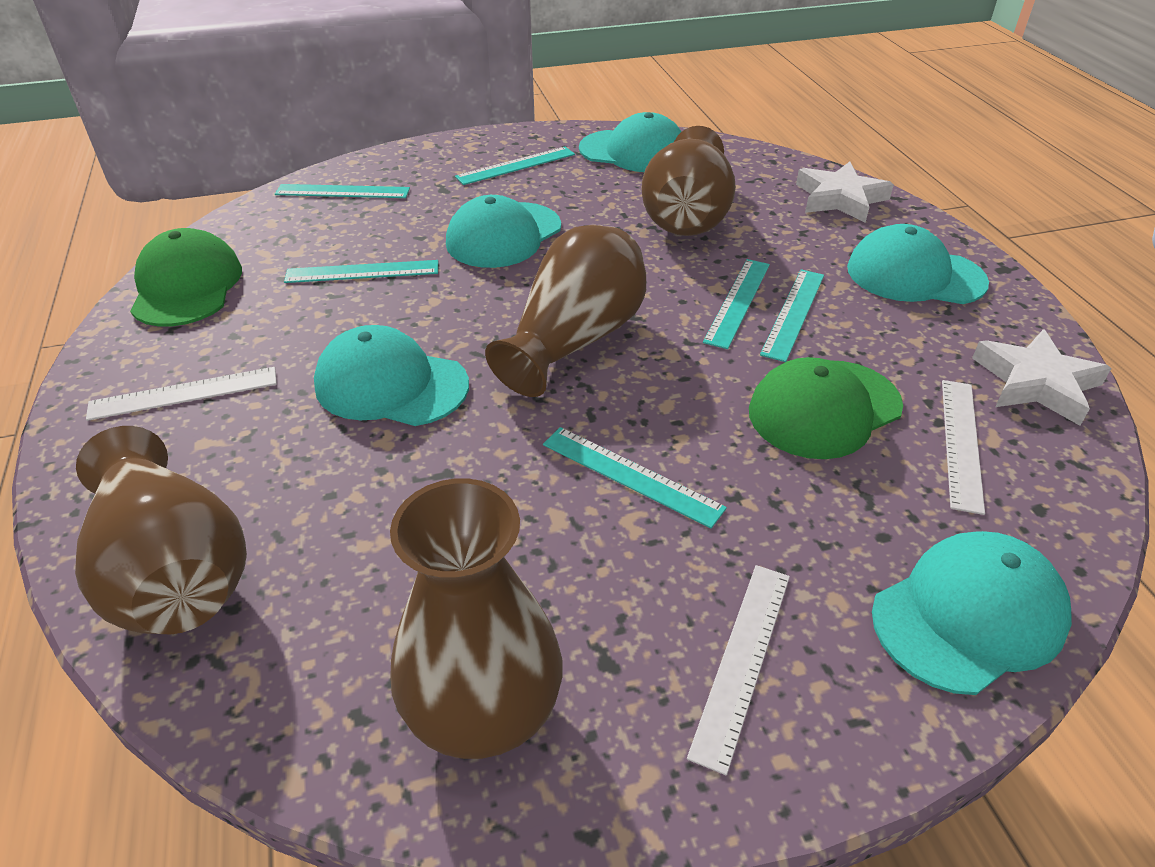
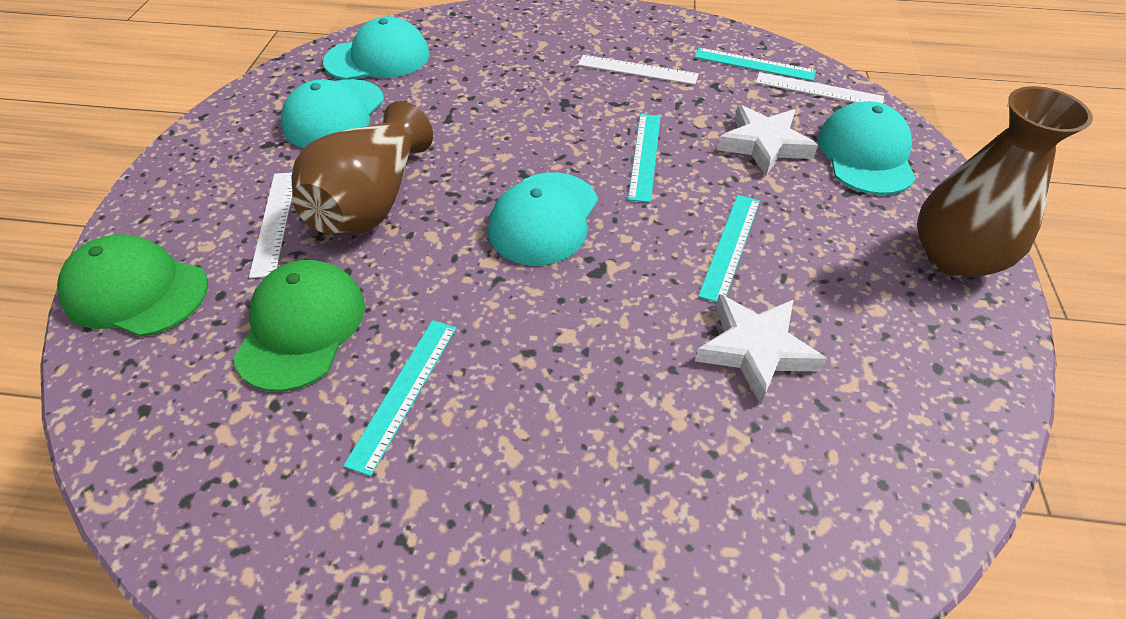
brown vase: 4 -> 2
turquoise cap: 5 -> 4
turquoise ruler: 6 -> 4

